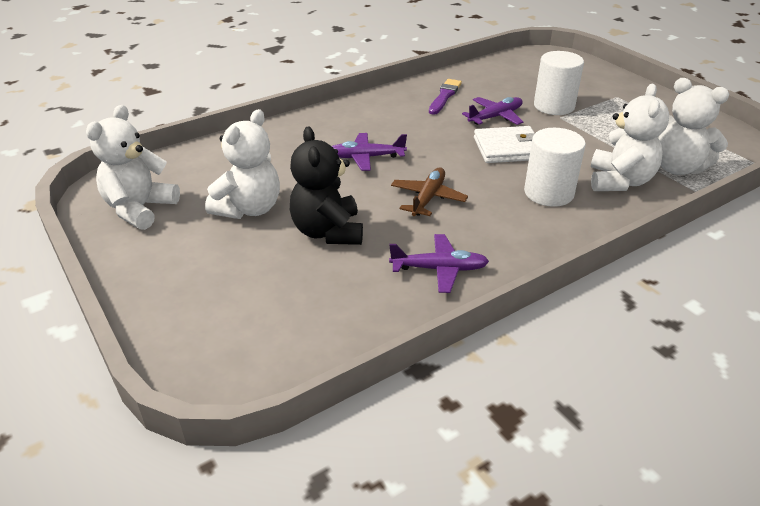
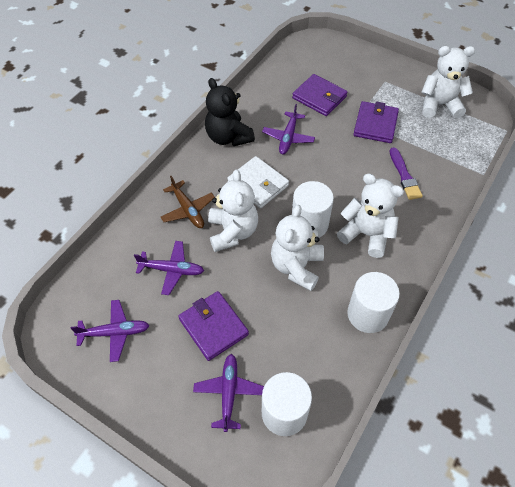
purple plane: 3 -> 4
purple wallet: 0 -> 3
white cylinder: 2 -> 3

